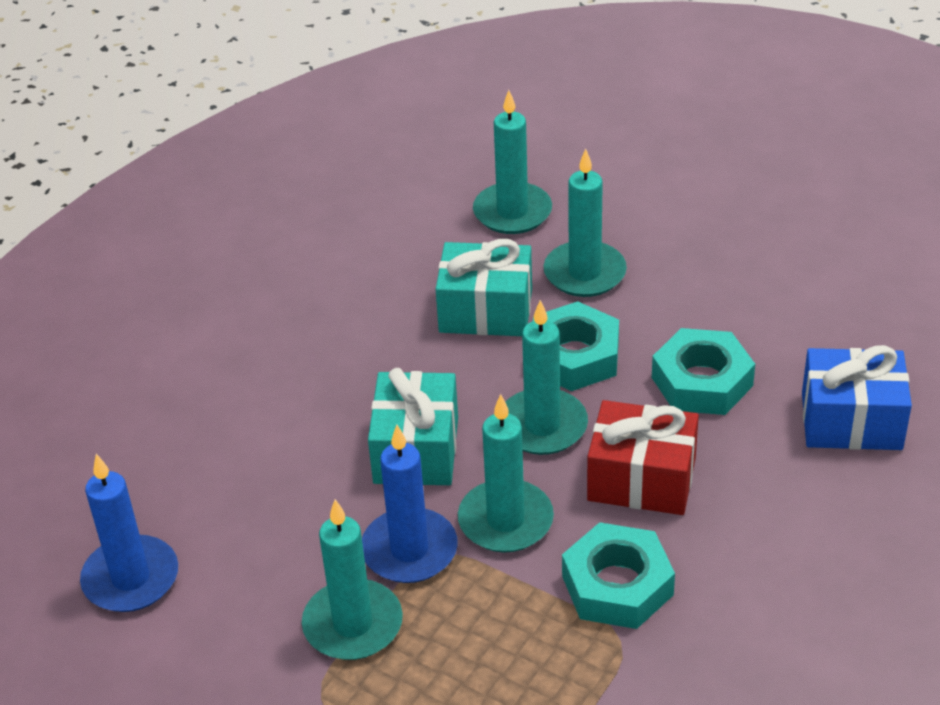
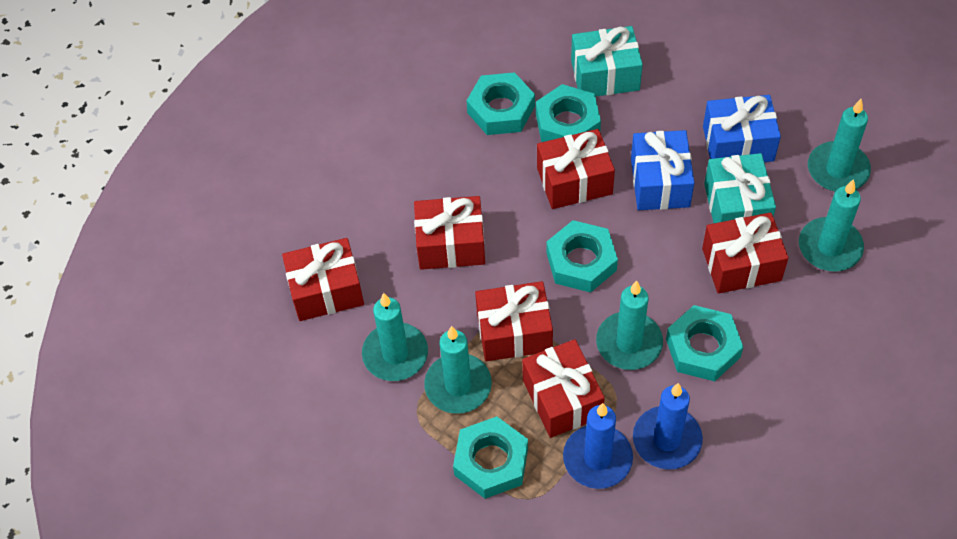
blue gift: 1 -> 2
red gift: 1 -> 6
turquoise nut: 3 -> 5

